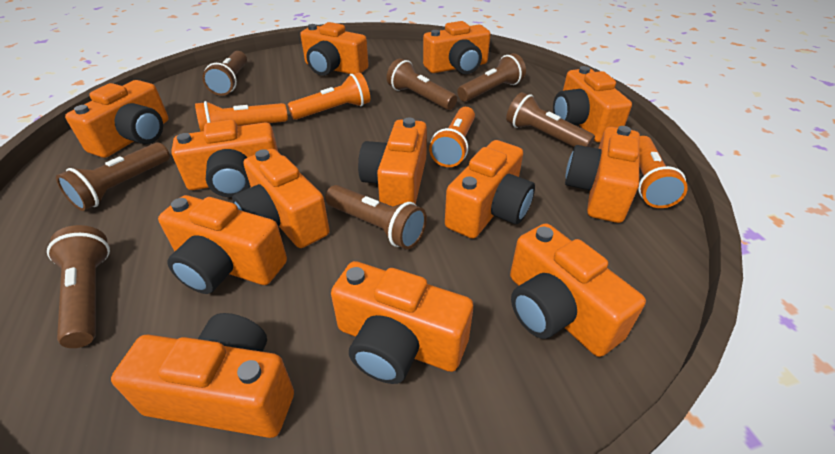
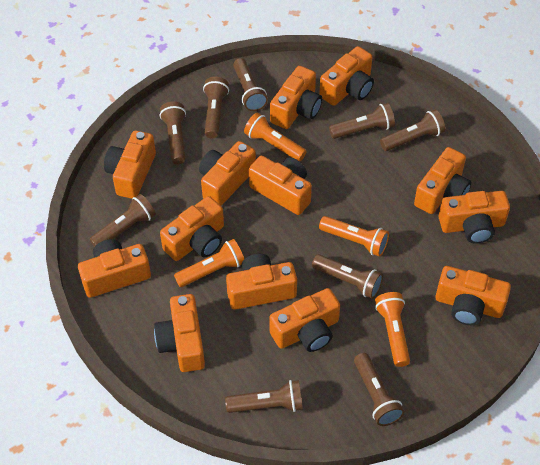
brown flashlight: 7 -> 9

